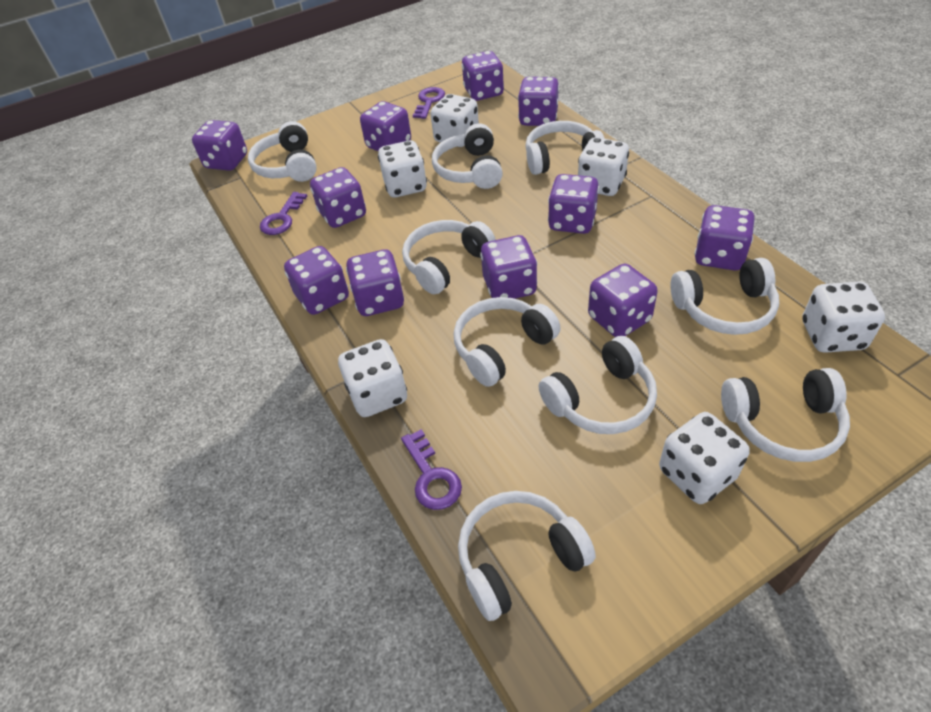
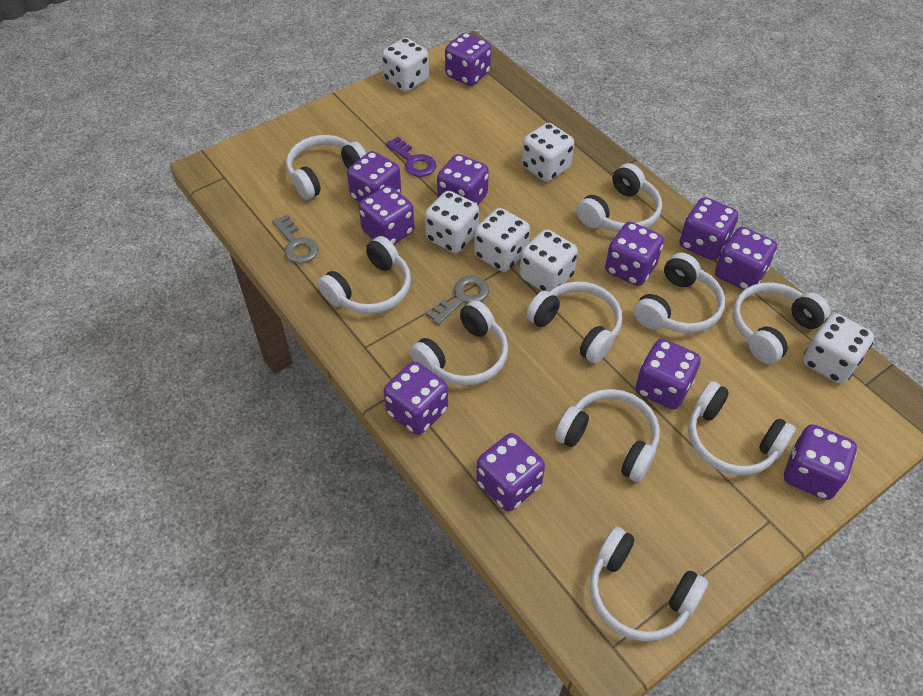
grey key: 0 -> 2
purple key: 3 -> 1
white headphones: 9 -> 10

